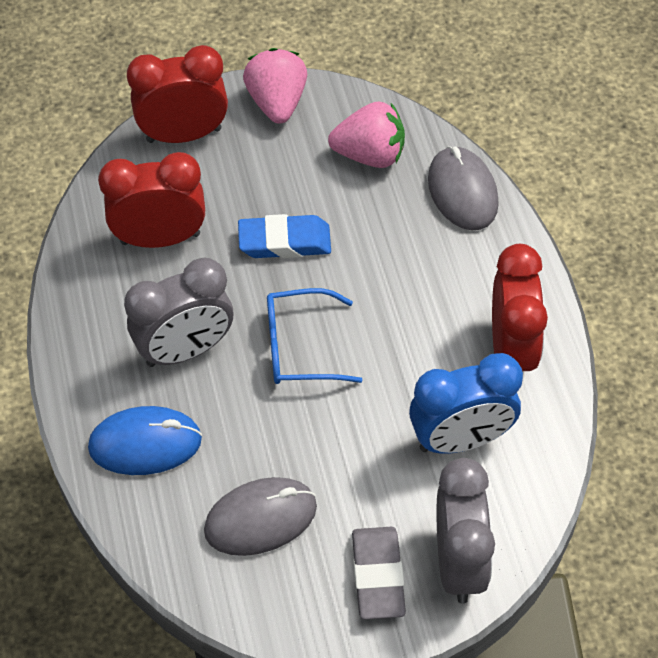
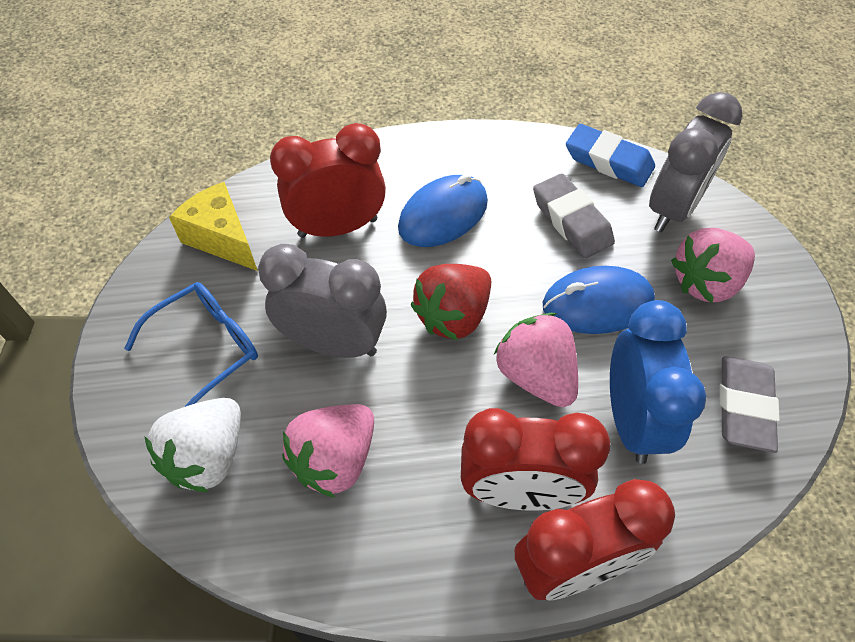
blue mouse: 1 -> 2
grey eraser: 1 -> 2
grey mouse: 2 -> 0
pink strawberry: 2 -> 3
red strawberry: 0 -> 1
white strawberry: 0 -> 1
yellow cheese: 0 -> 1

